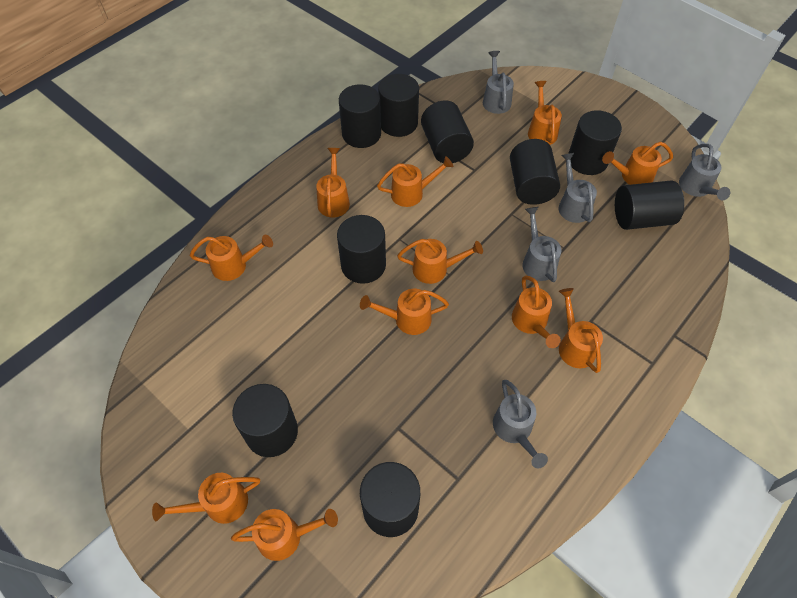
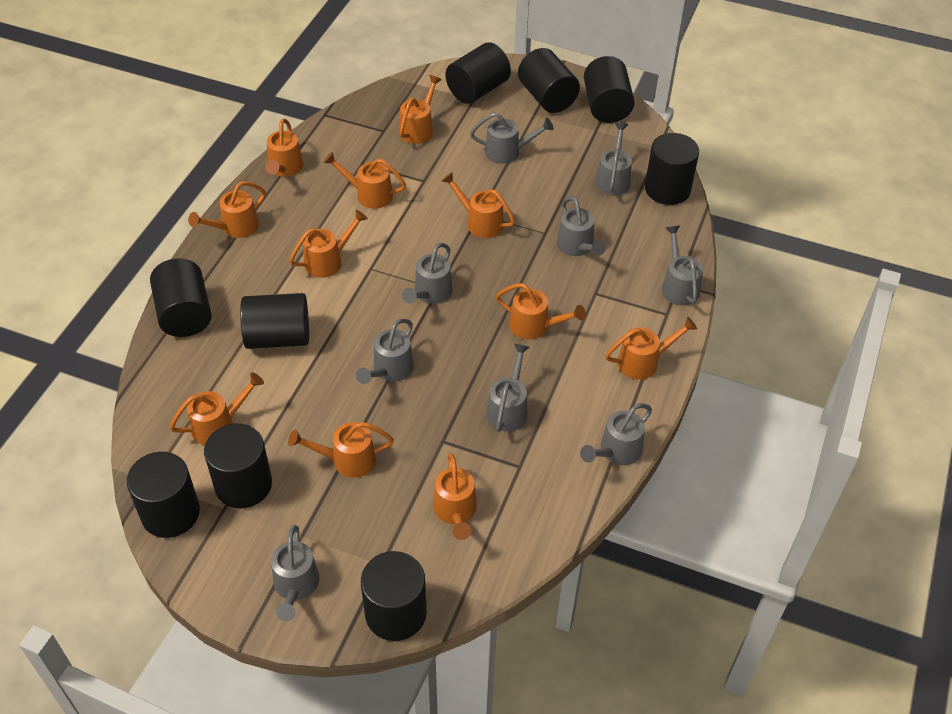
grey watering can: 5 -> 9

